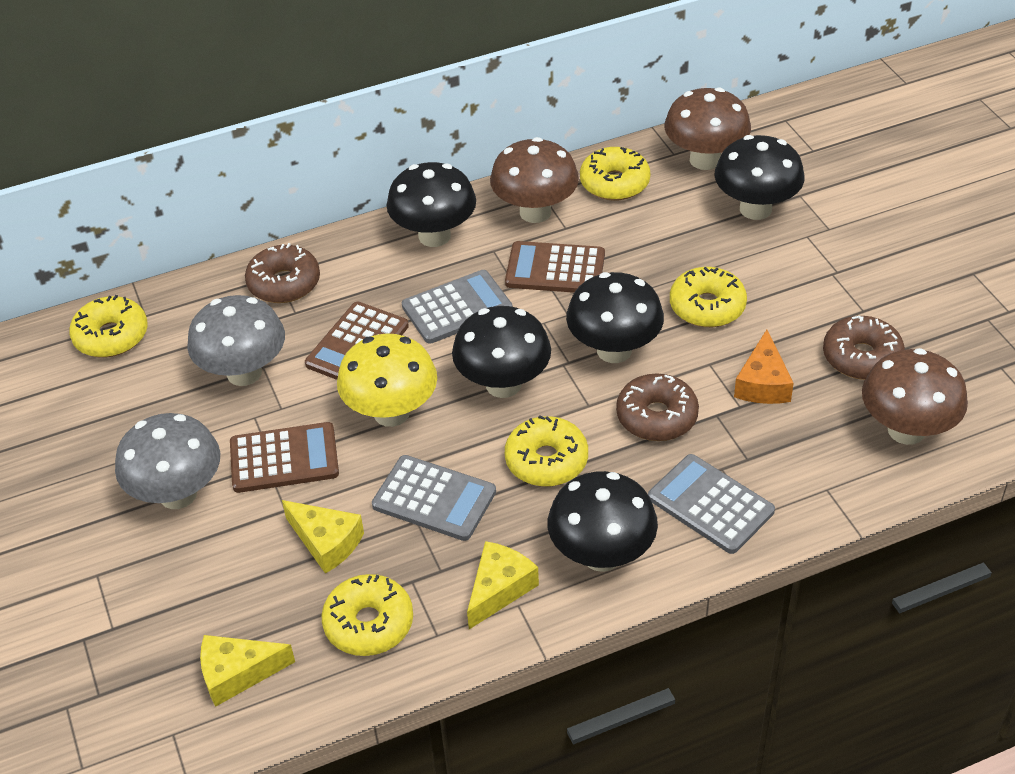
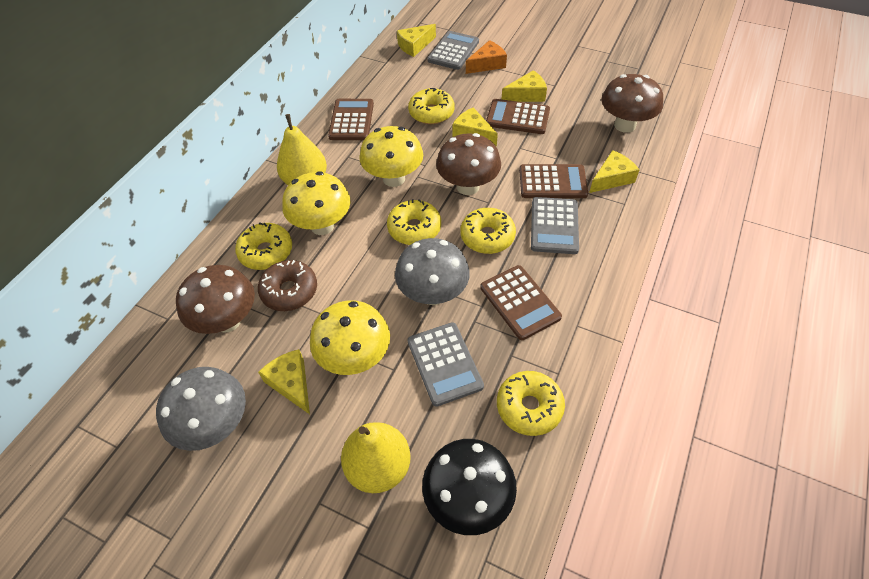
black mushroom: 5 -> 1
brown calculator: 3 -> 4
brown donut: 3 -> 1
yellow cheese: 3 -> 5
yellow mushroom: 1 -> 3
yellow pear: 0 -> 2

